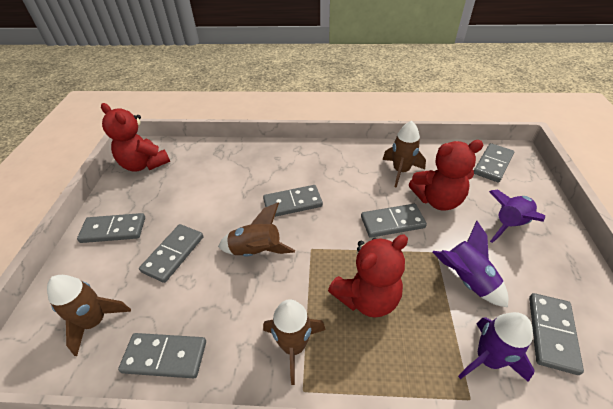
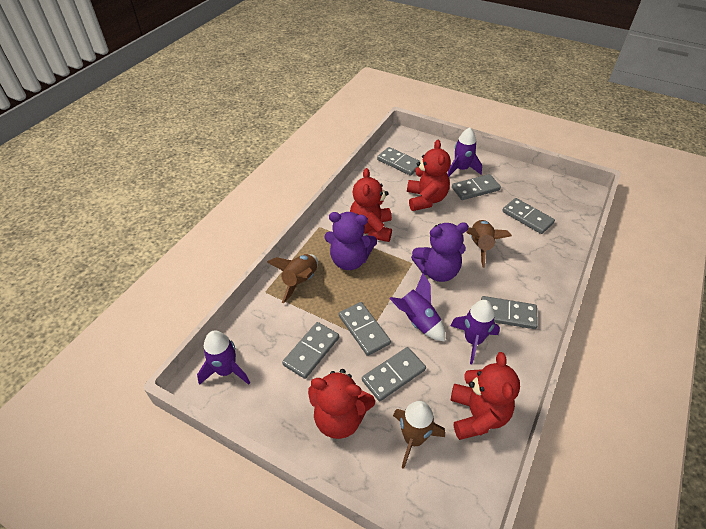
brown rocket: 4 -> 3
purple rocket: 3 -> 4
purple teddy bear: 0 -> 2
red teddy bear: 3 -> 4

